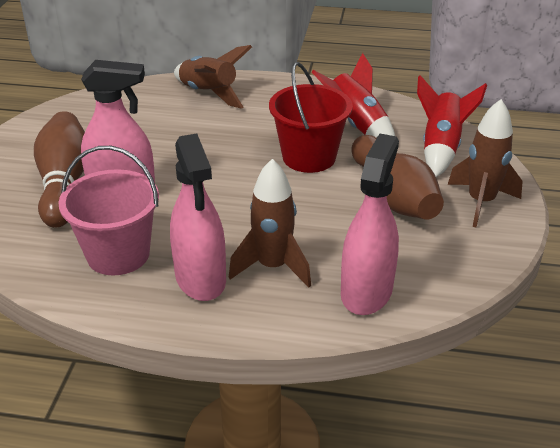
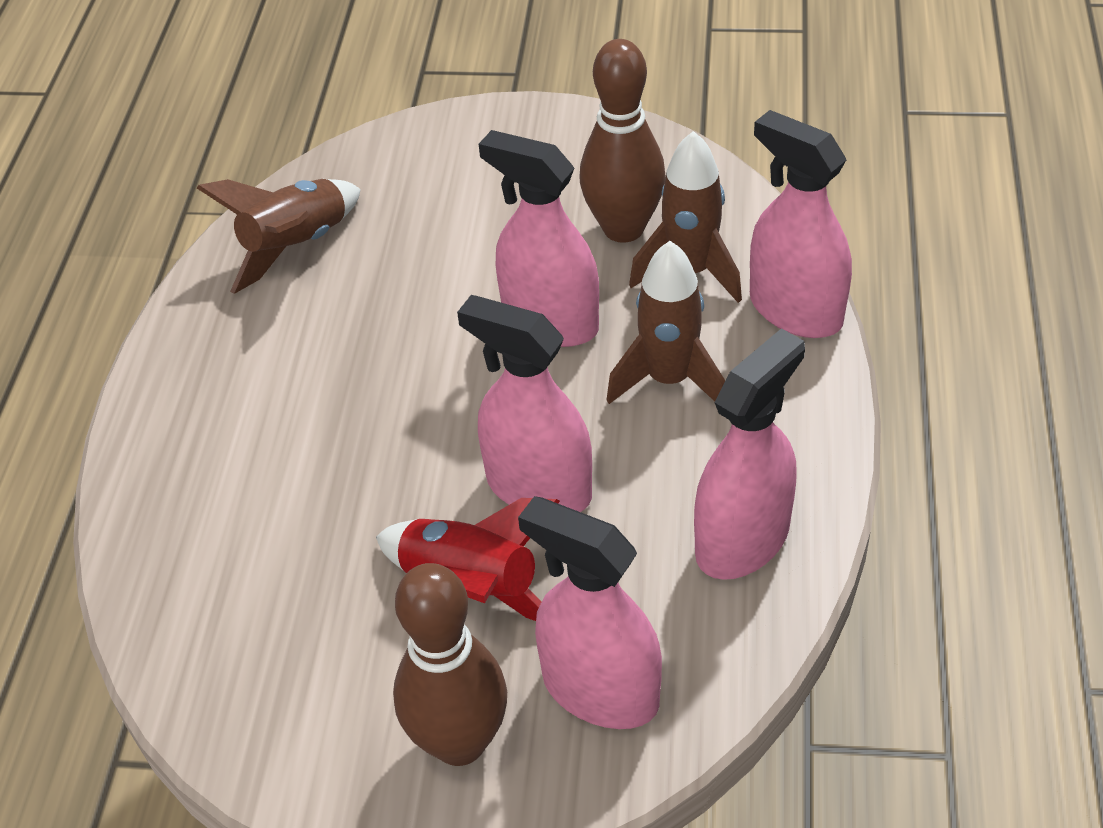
pink bucket: 1 -> 0
pink spray bottle: 3 -> 5
red bucket: 1 -> 0
red rocket: 2 -> 1

